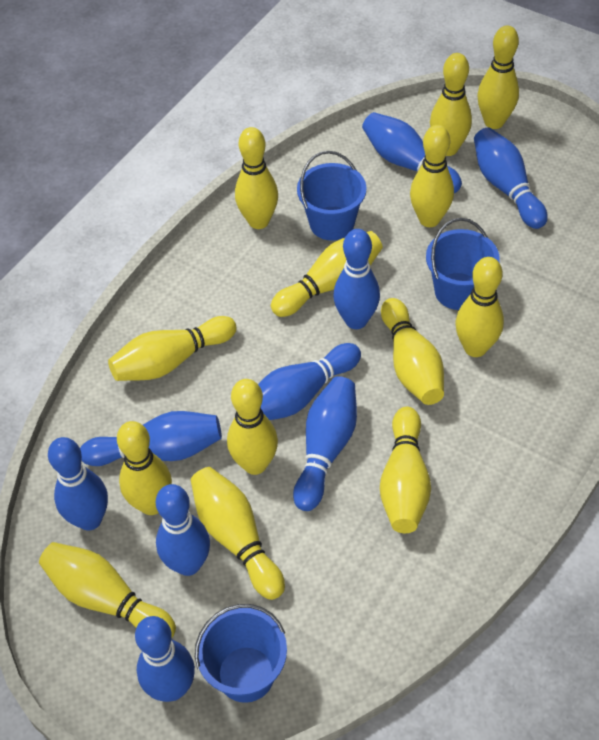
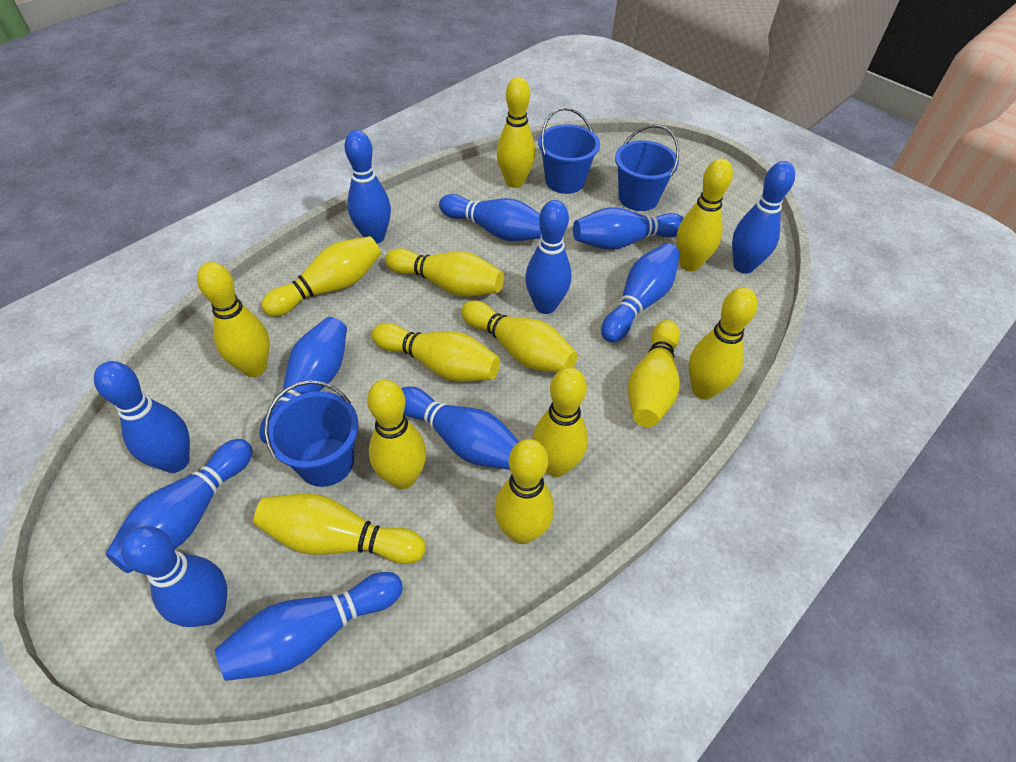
blue bowling pin: 9 -> 12

